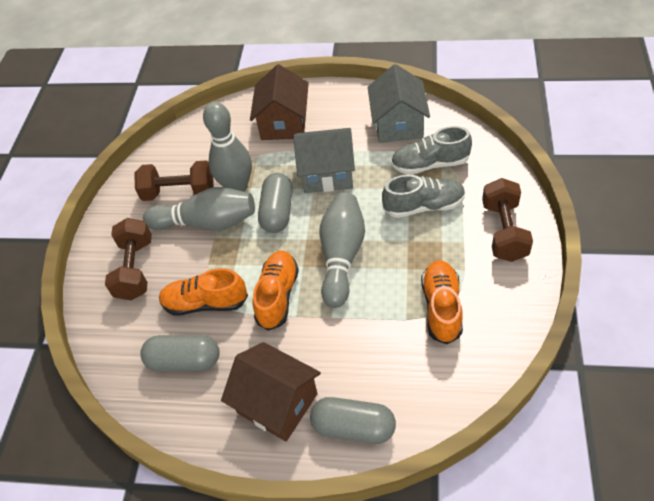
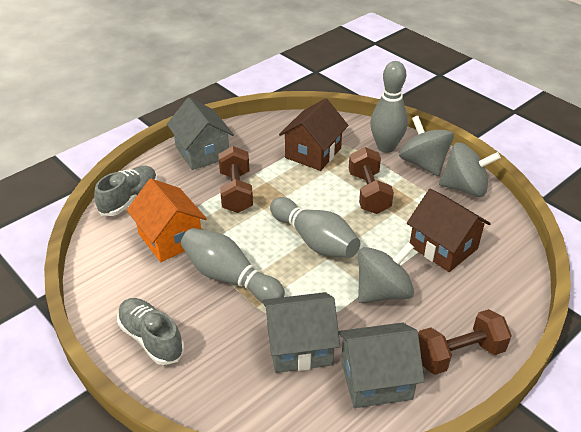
grey capsule: 3 -> 0
grey house: 2 -> 3
grey spinning top: 0 -> 3
orange house: 0 -> 1
orange shoe: 3 -> 0

